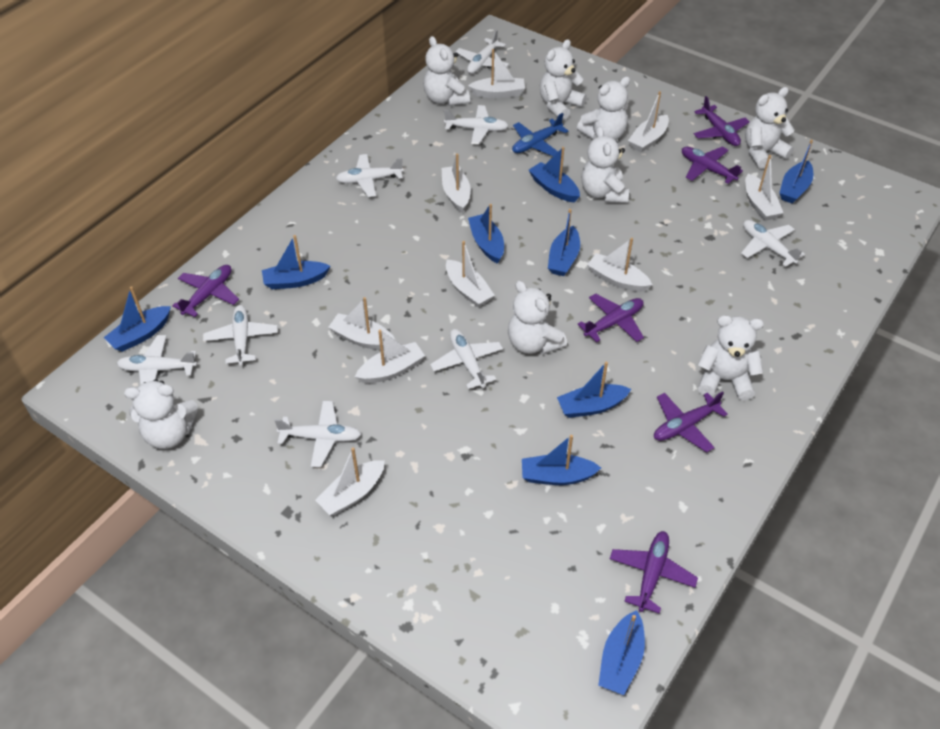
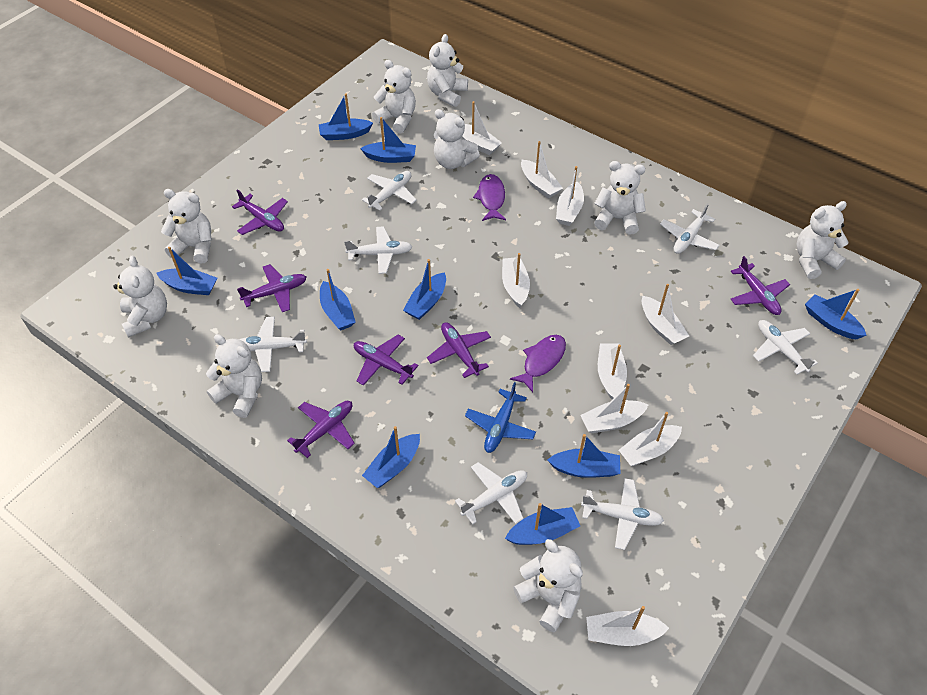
purple fish: 0 -> 2
white plane: 8 -> 7
white teddy bear: 8 -> 9

